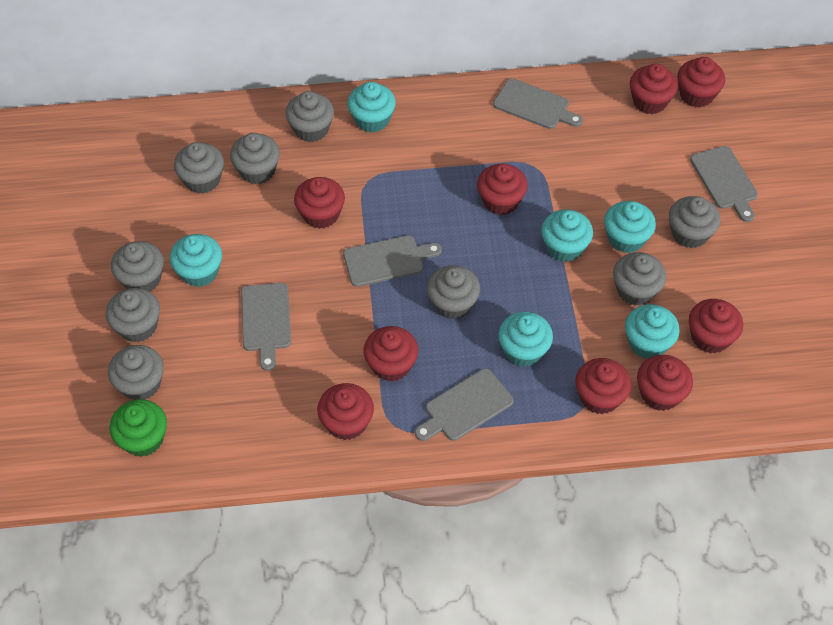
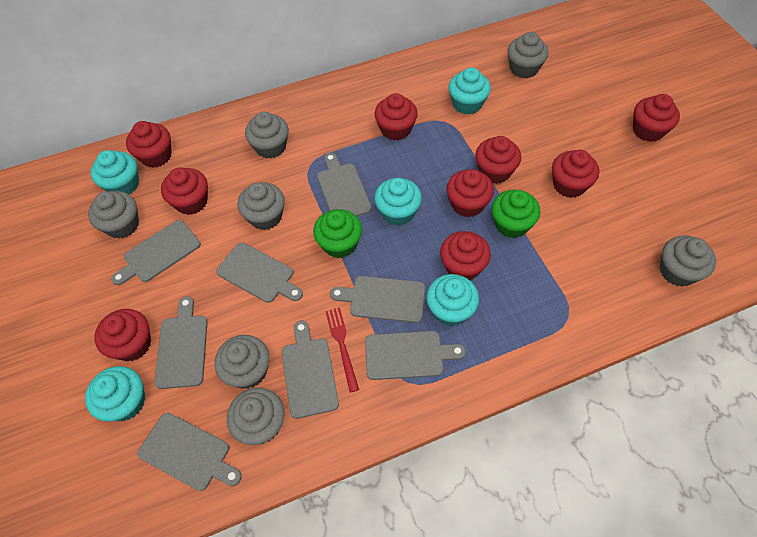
green cupcake: 1 -> 2
grey cupcake: 9 -> 7
grey cutting board: 5 -> 8
red fork: 0 -> 1
turquoise cupcake: 6 -> 5

